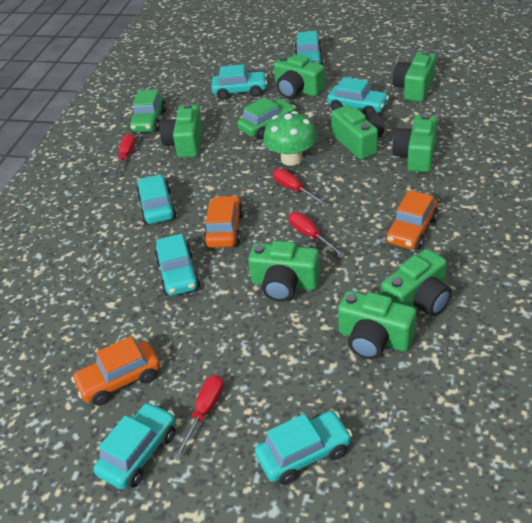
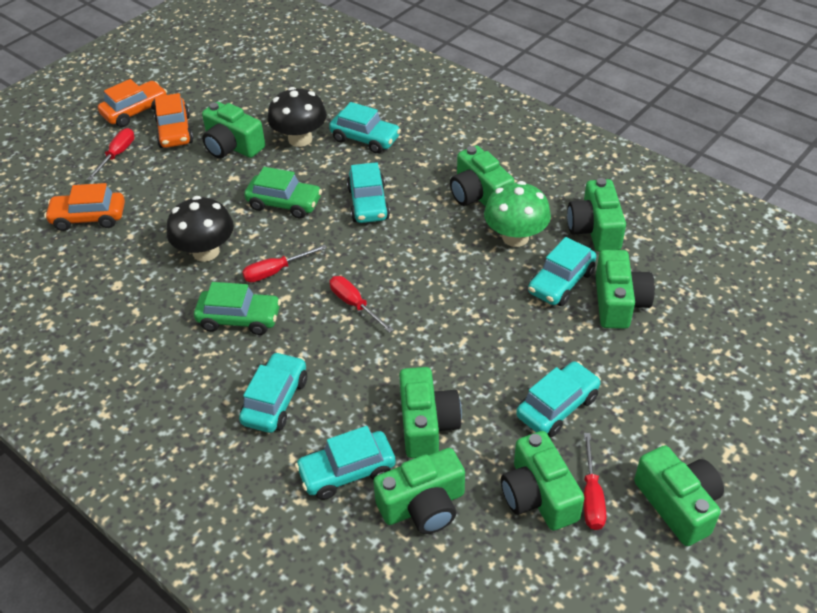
black mushroom: 0 -> 2
turquoise car: 7 -> 6

